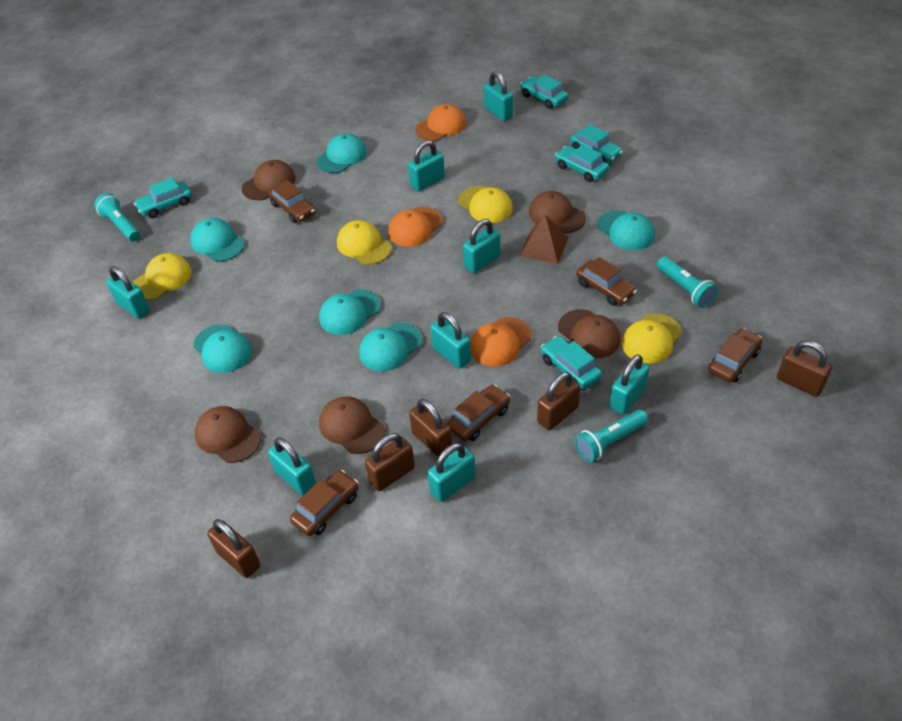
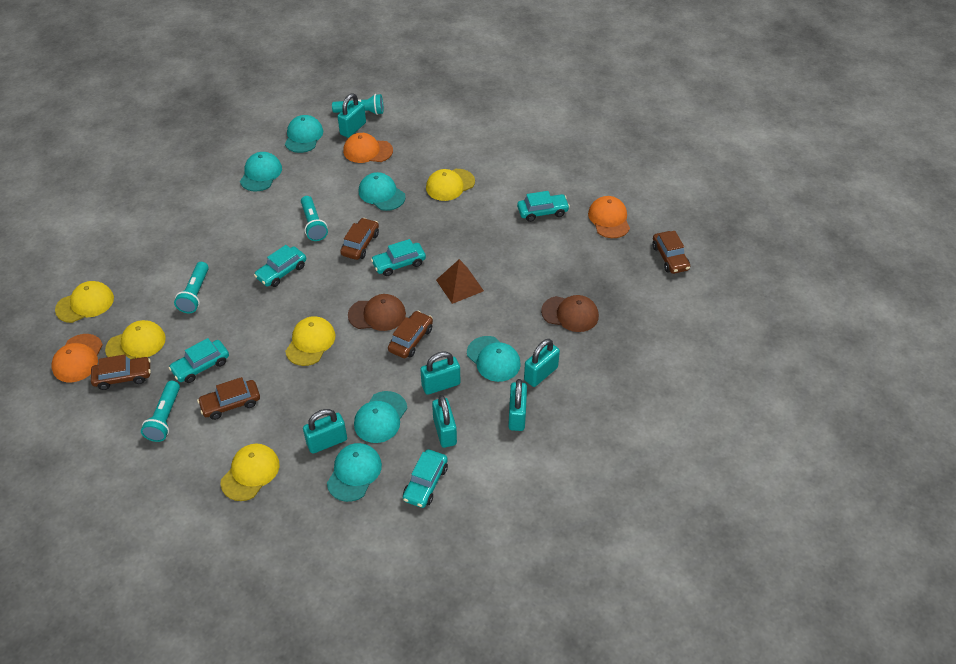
brown cap: 5 -> 2
brown padlock: 5 -> 0
turquoise flashlight: 3 -> 4
turquoise padlock: 8 -> 6
yellow cap: 4 -> 5

